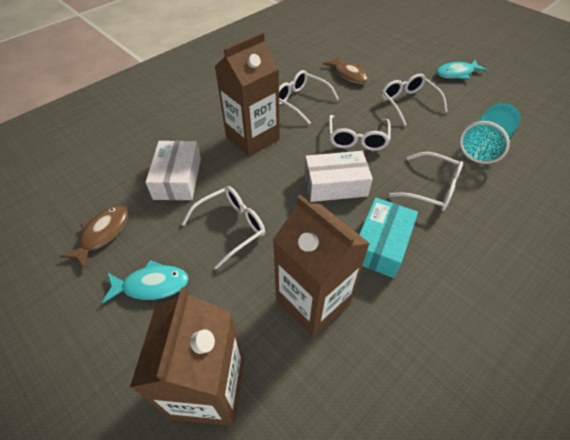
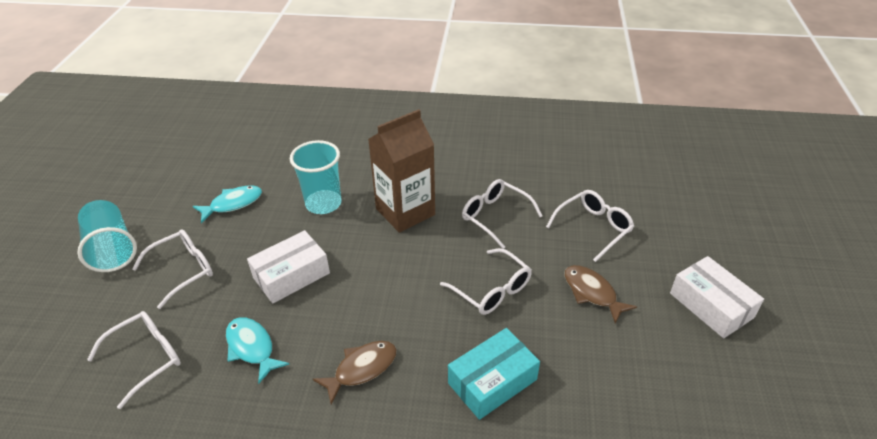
brown carton: 3 -> 1
turquoise cup: 1 -> 2

